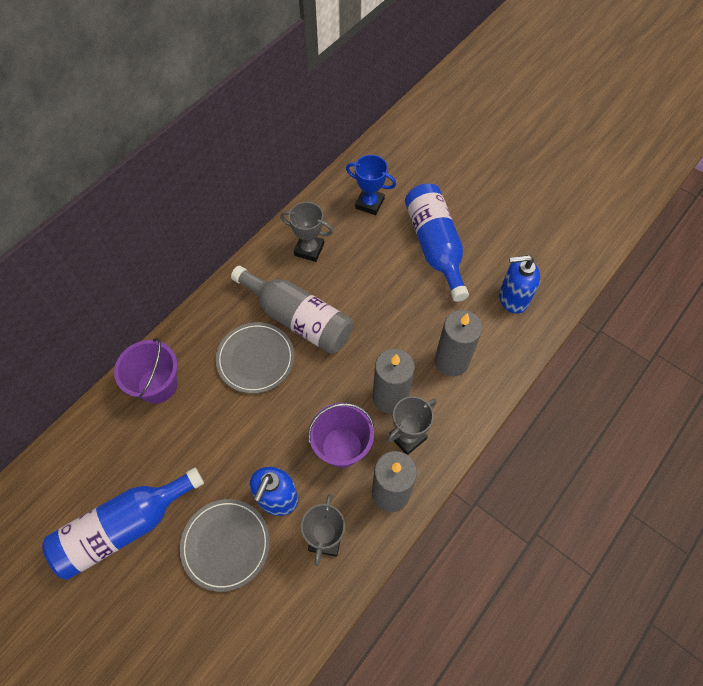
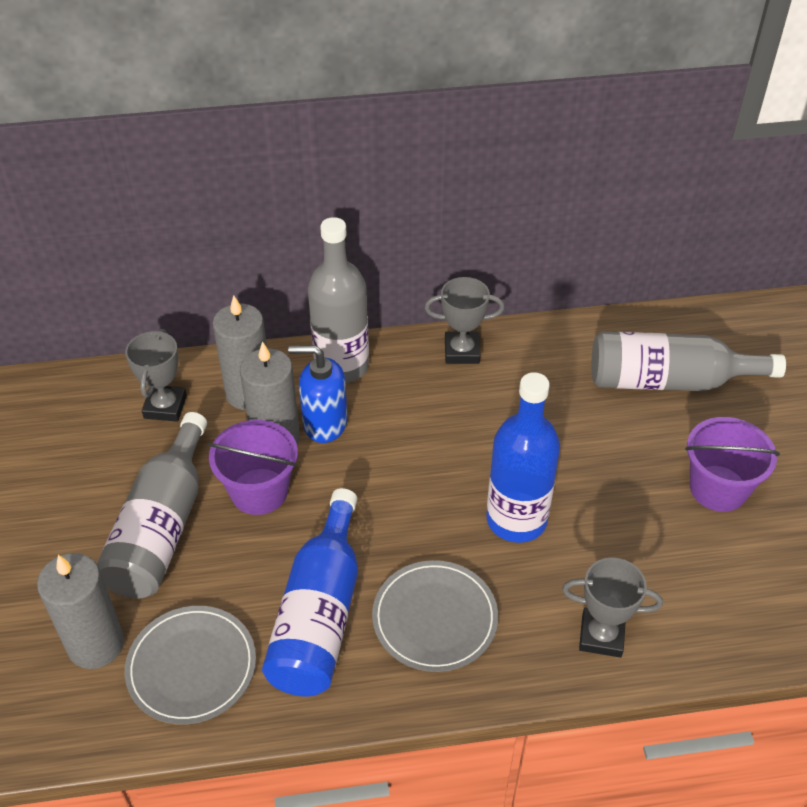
blue soap dispenser: 2 -> 1
blue trophy: 1 -> 0
grey bottle: 1 -> 3

